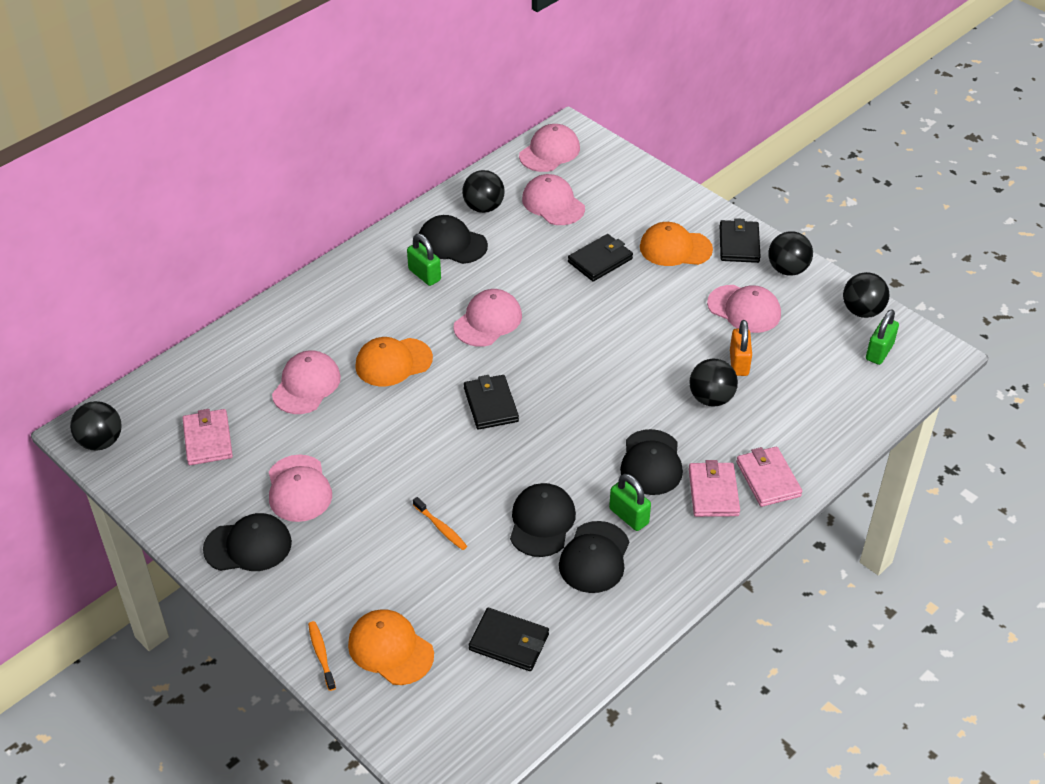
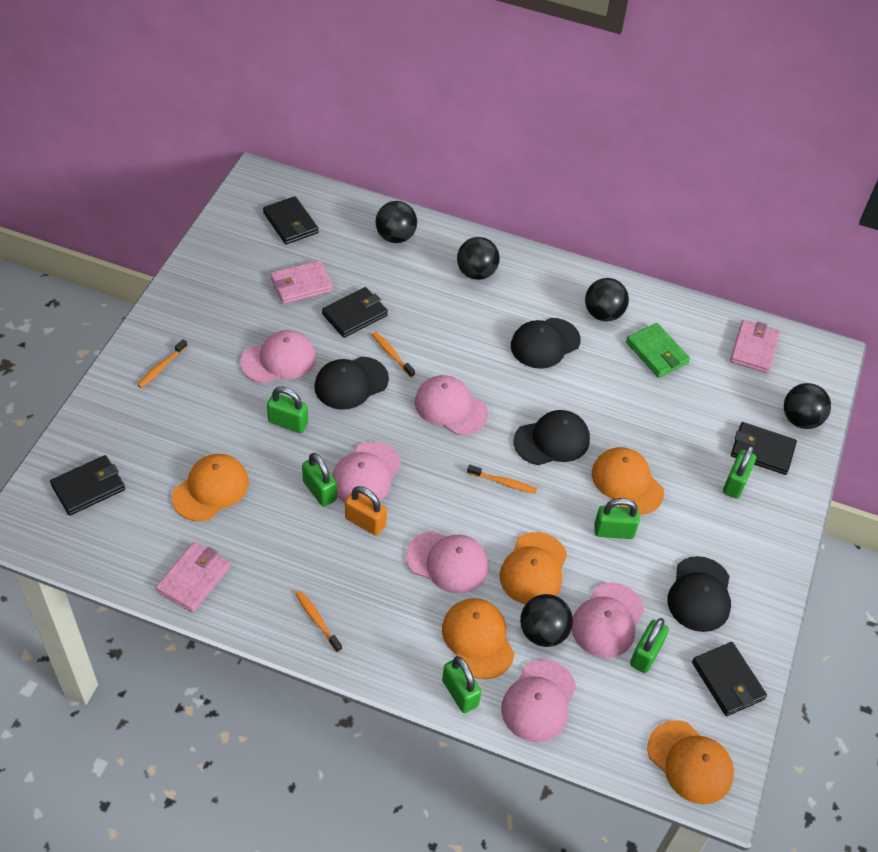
black cap: 5 -> 4
black wallet: 4 -> 5
green padlock: 3 -> 6
green wallet: 0 -> 1
orange cap: 3 -> 5
orange toothbrush: 2 -> 4

